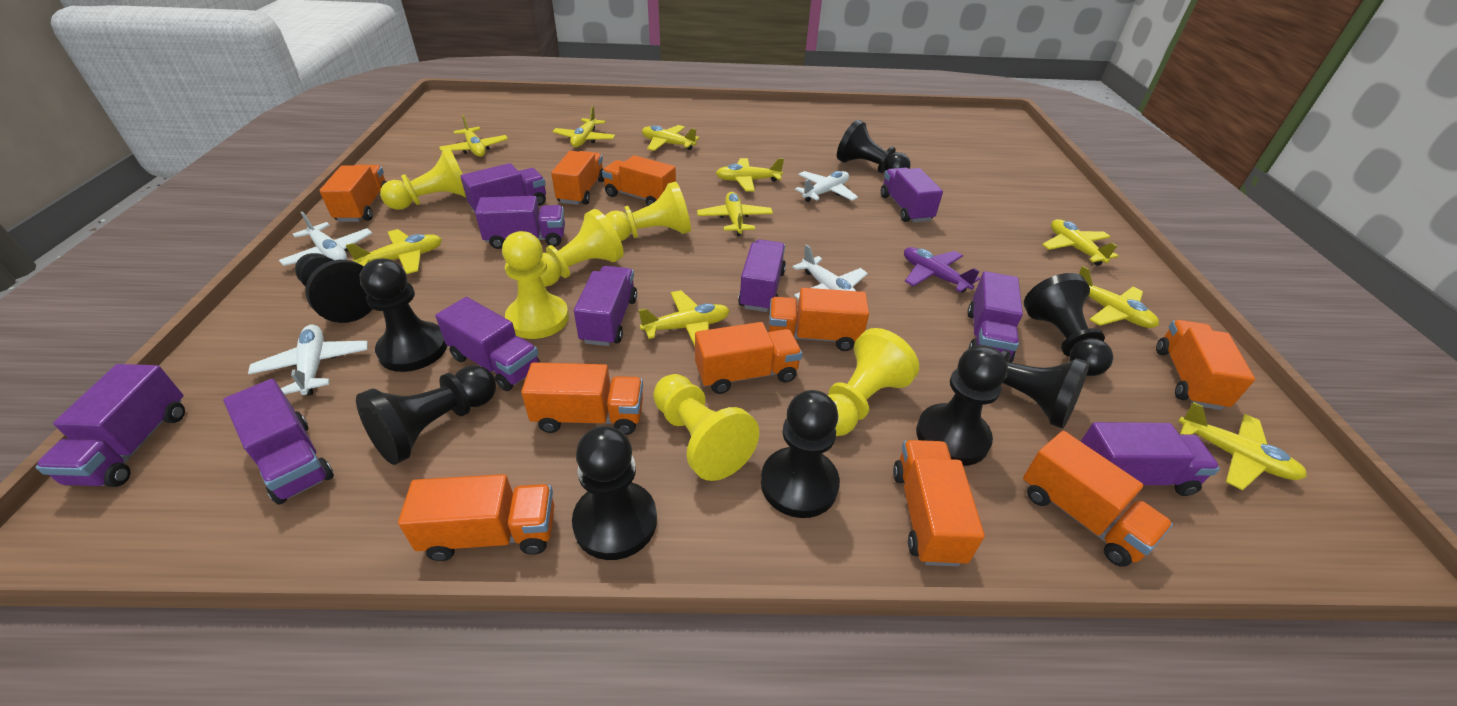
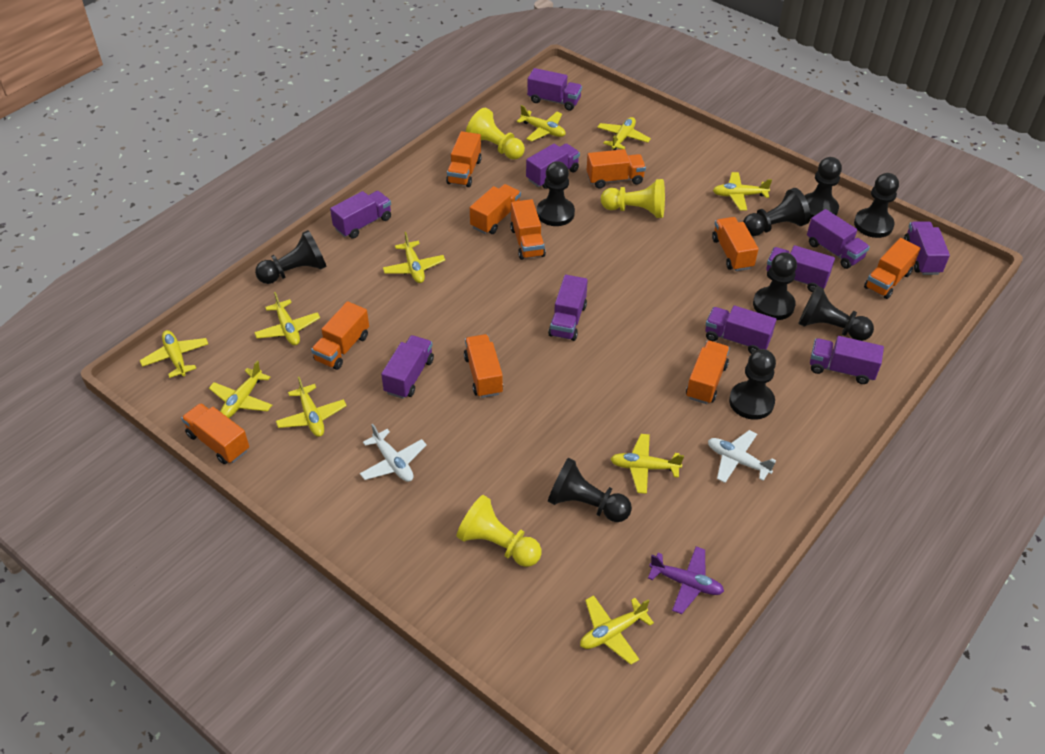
white plane: 4 -> 2
yellow pawn: 6 -> 3

